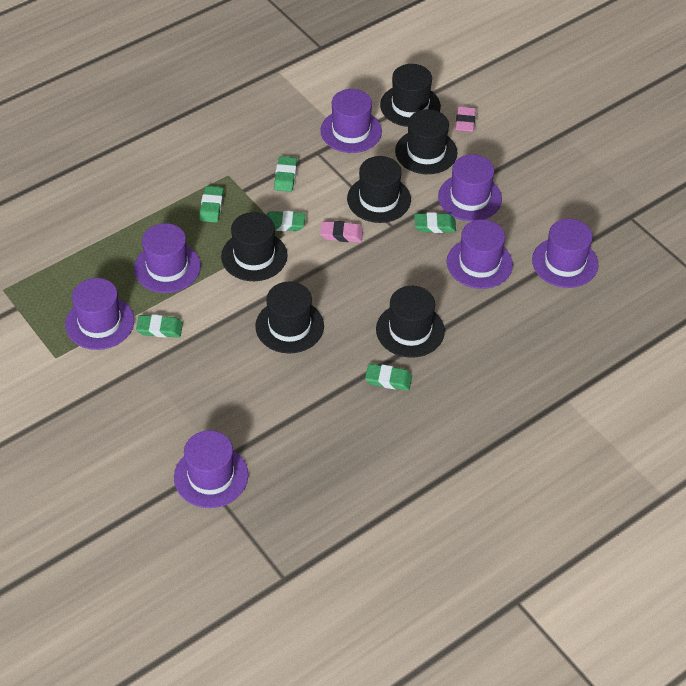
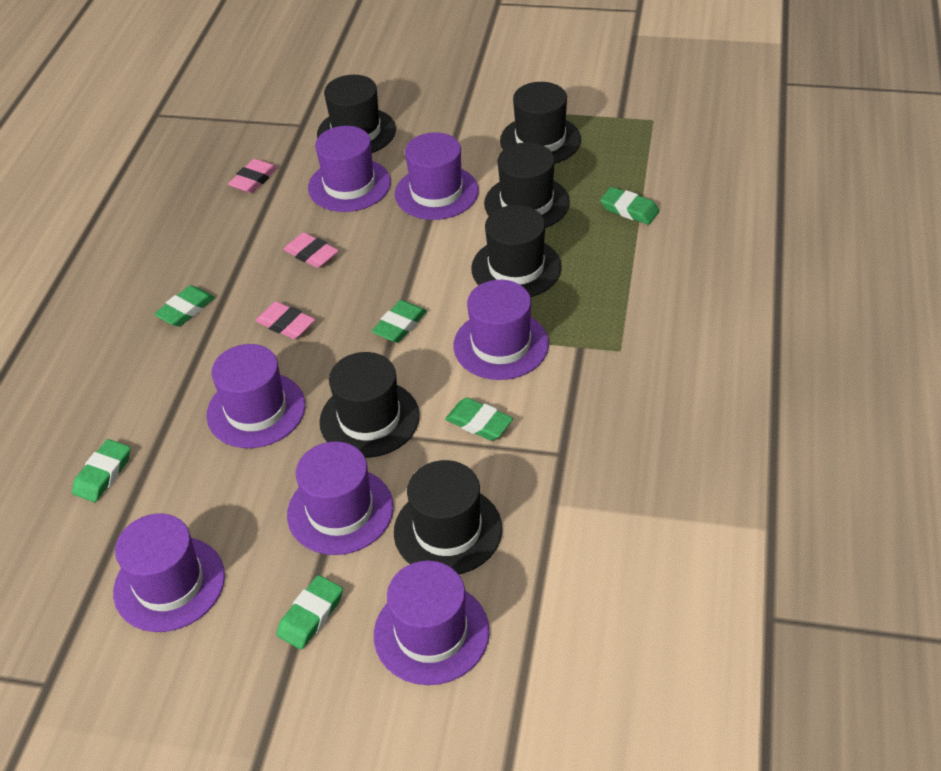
pink eraser: 2 -> 3

